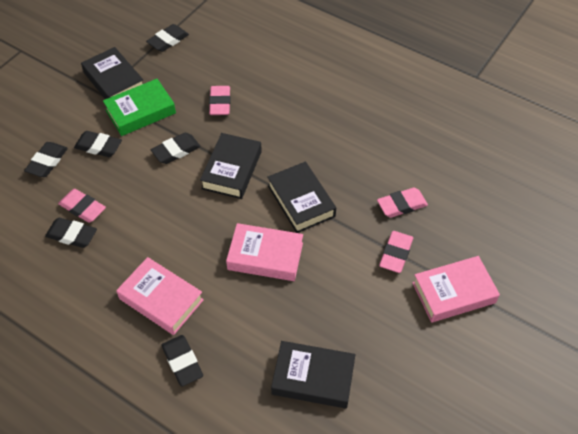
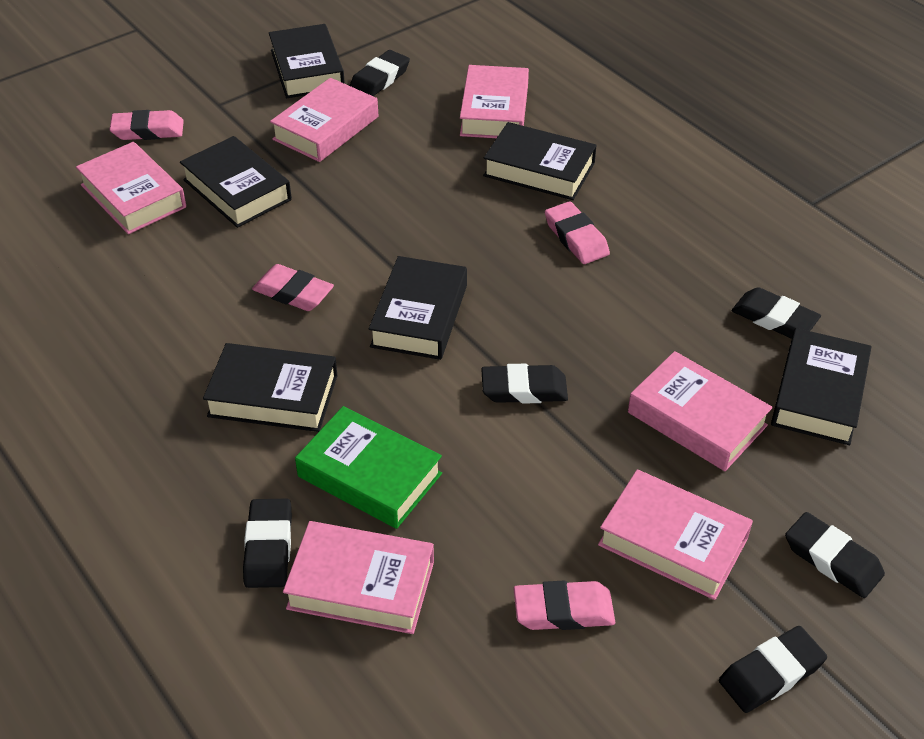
black book: 4 -> 6
pink book: 3 -> 6

